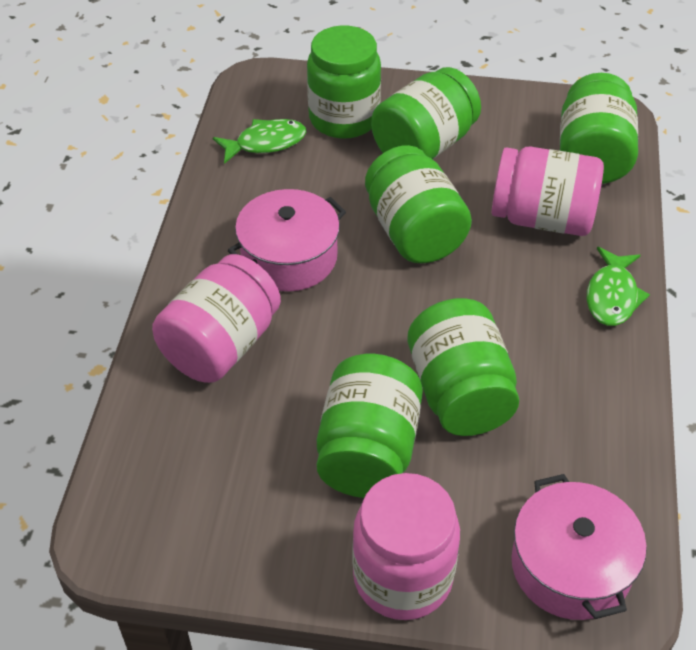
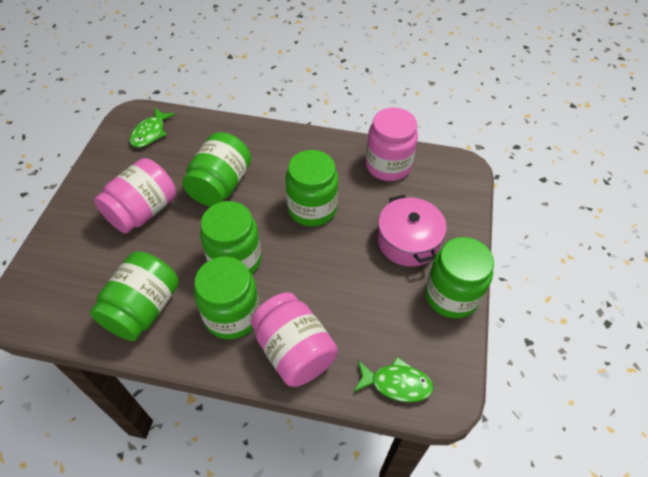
pink pot: 2 -> 1

